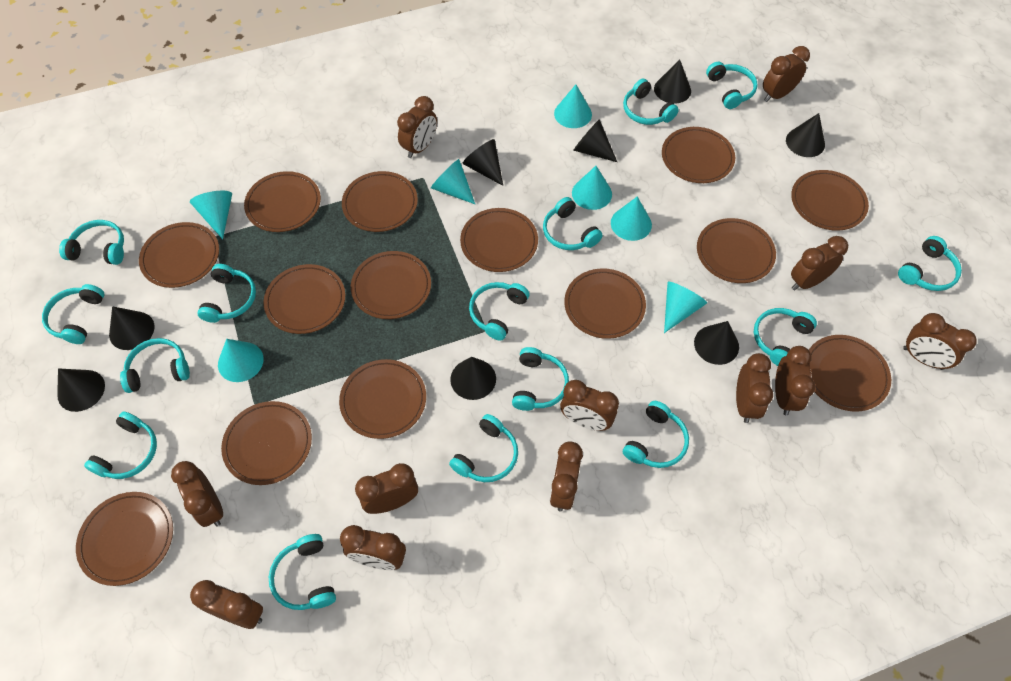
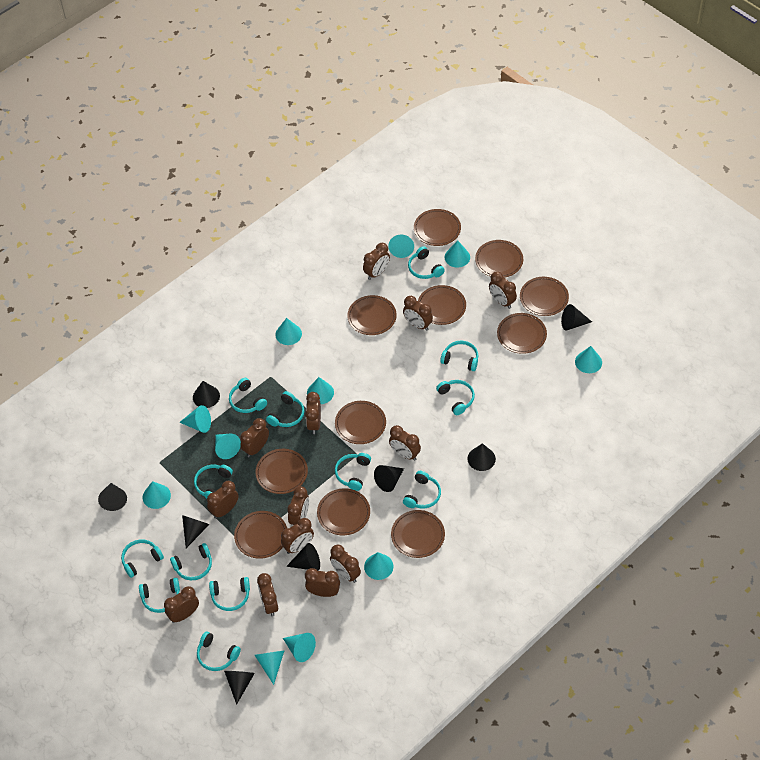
brown clock: 12 -> 13
brown plate: 14 -> 11
turquoise cone: 7 -> 11
turquoise headphones: 15 -> 13

